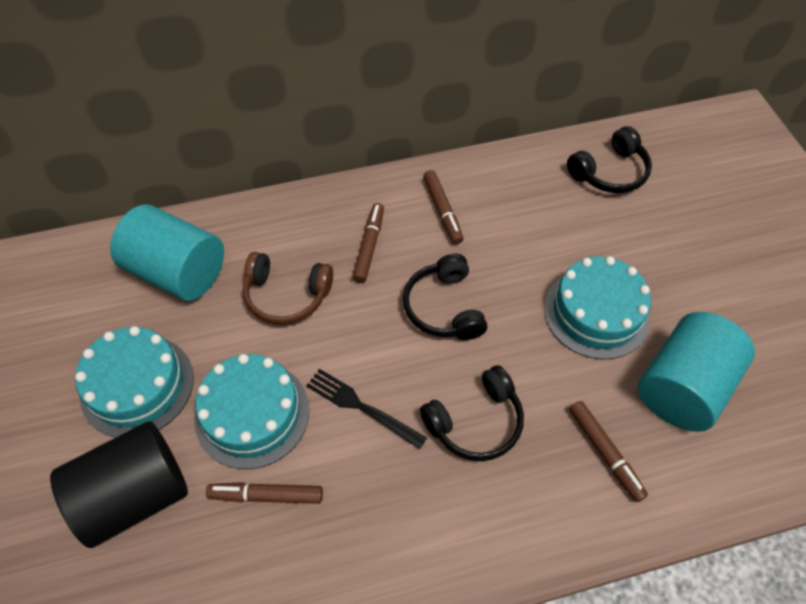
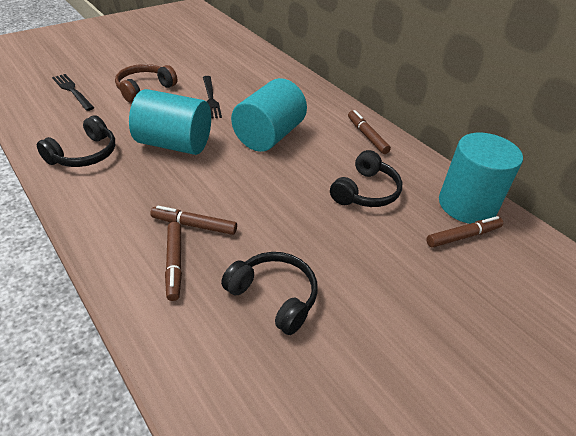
black cylinder: 1 -> 0
black fork: 1 -> 2
turquoise cake: 3 -> 0
turquoise cylinder: 2 -> 3

